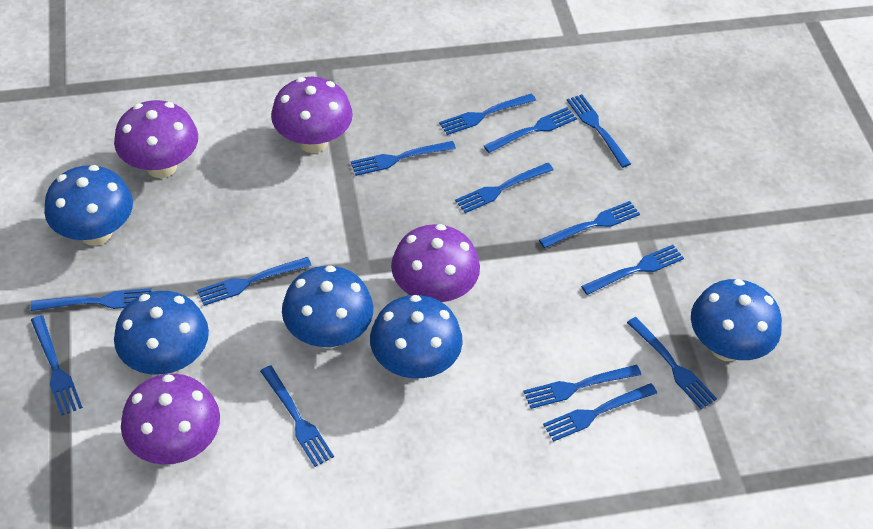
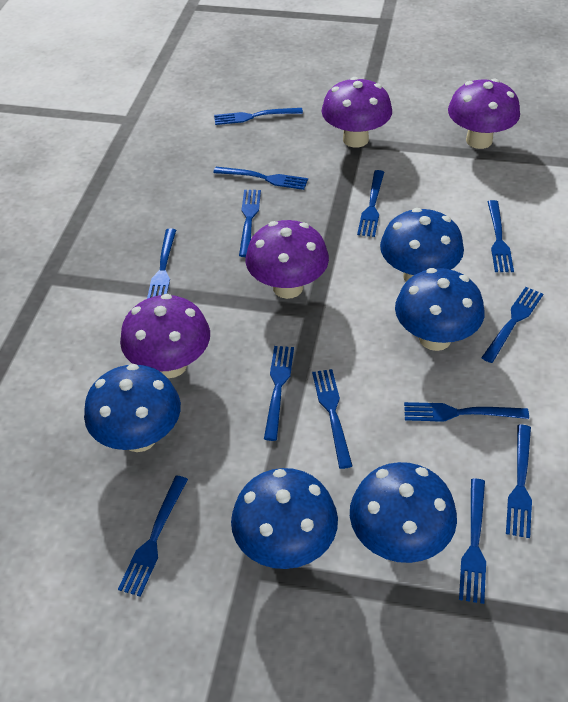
blue fork: 14 -> 13

